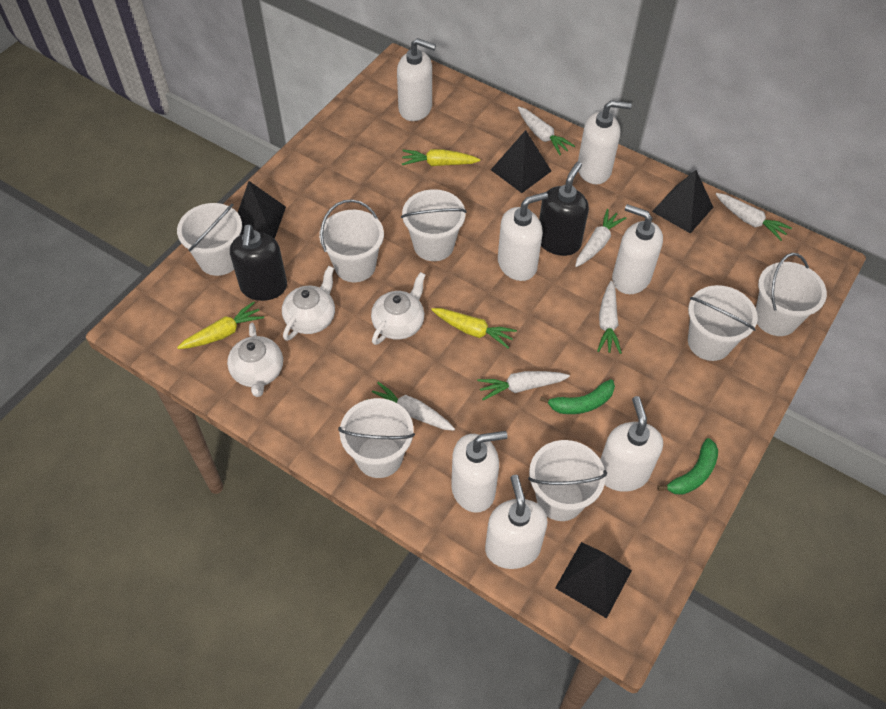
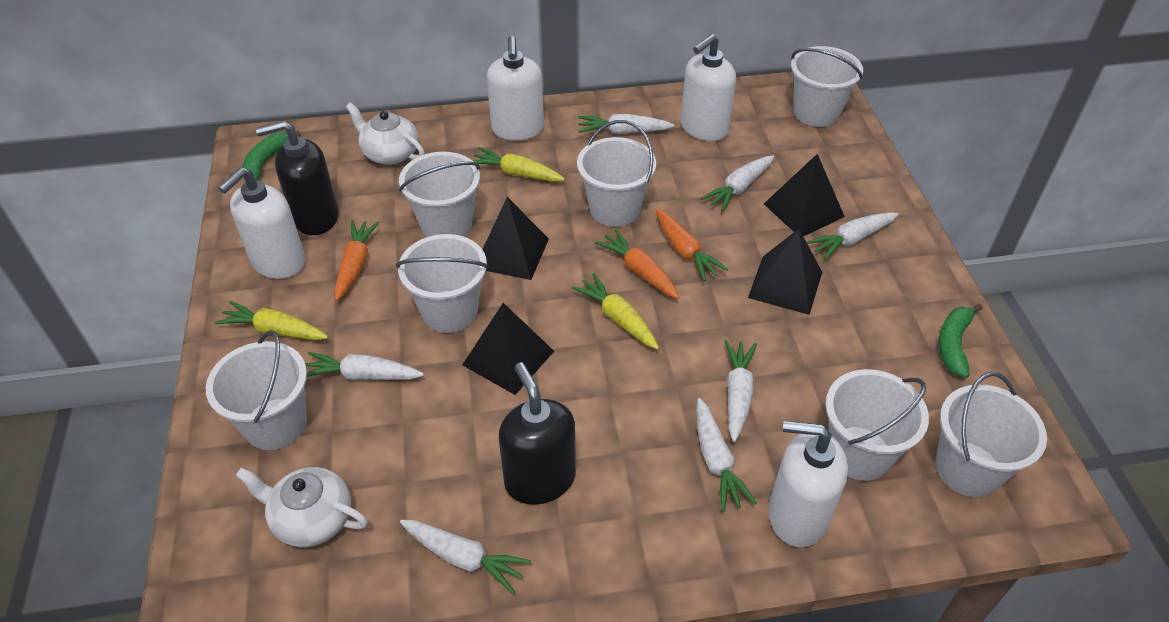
orange carrot: 0 -> 3
white carrot: 6 -> 7
white soap dispenser: 7 -> 4
white teapot: 3 -> 2

